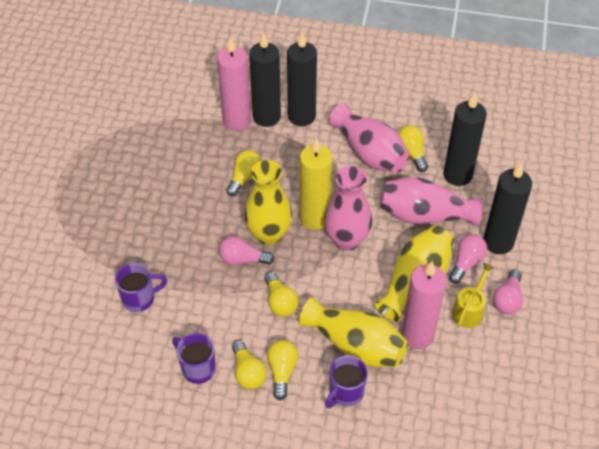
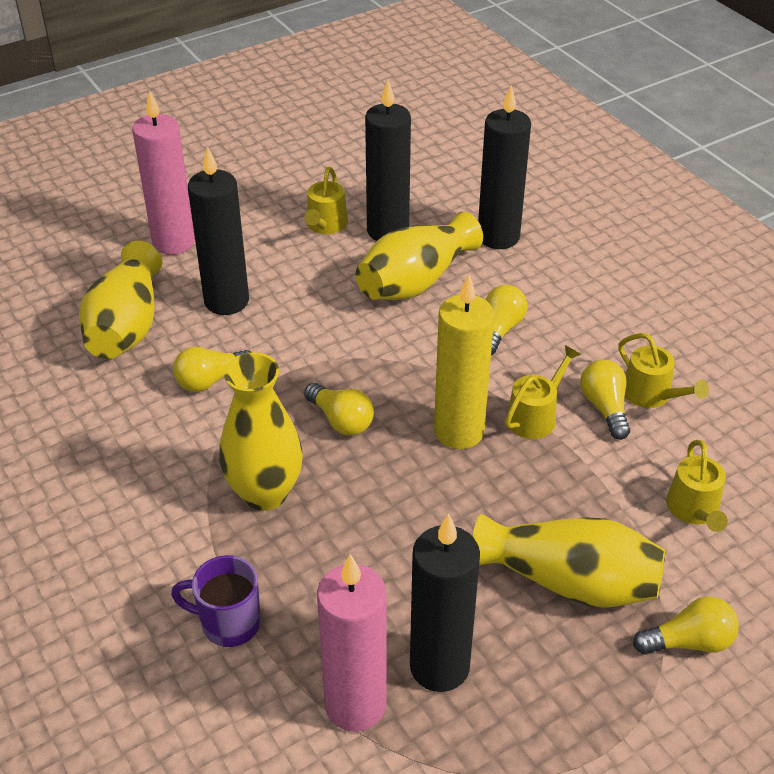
pink light bulb: 3 -> 0
pink vase: 3 -> 0
purple mug: 3 -> 1
yellow vase: 3 -> 4
yellow watering can: 1 -> 4

